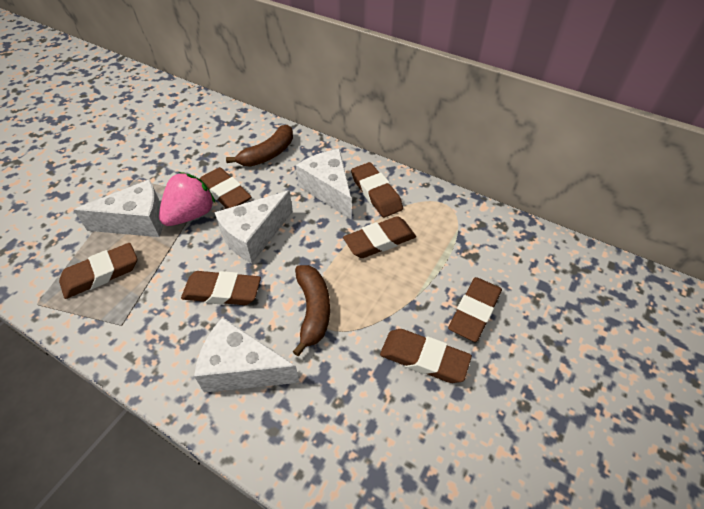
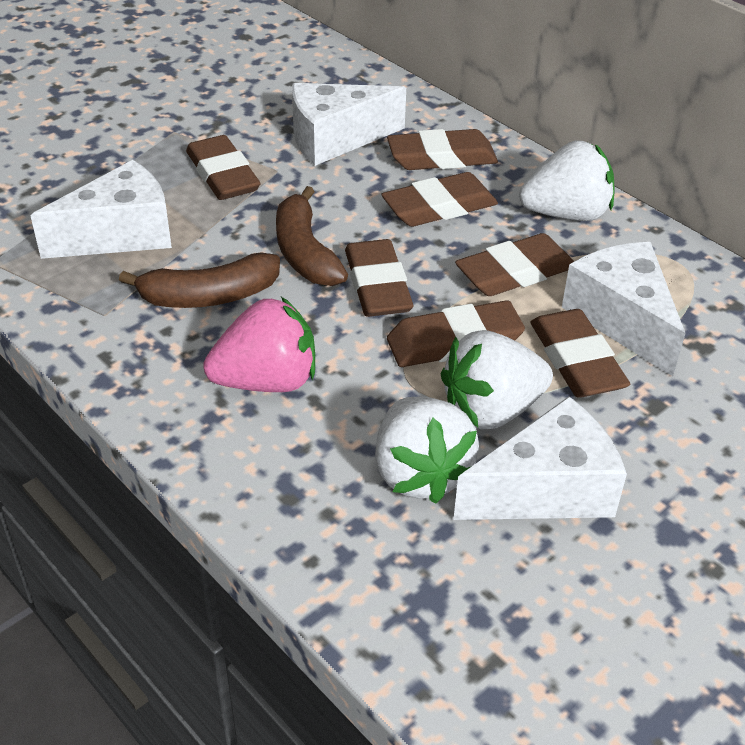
white strawberry: 0 -> 3

